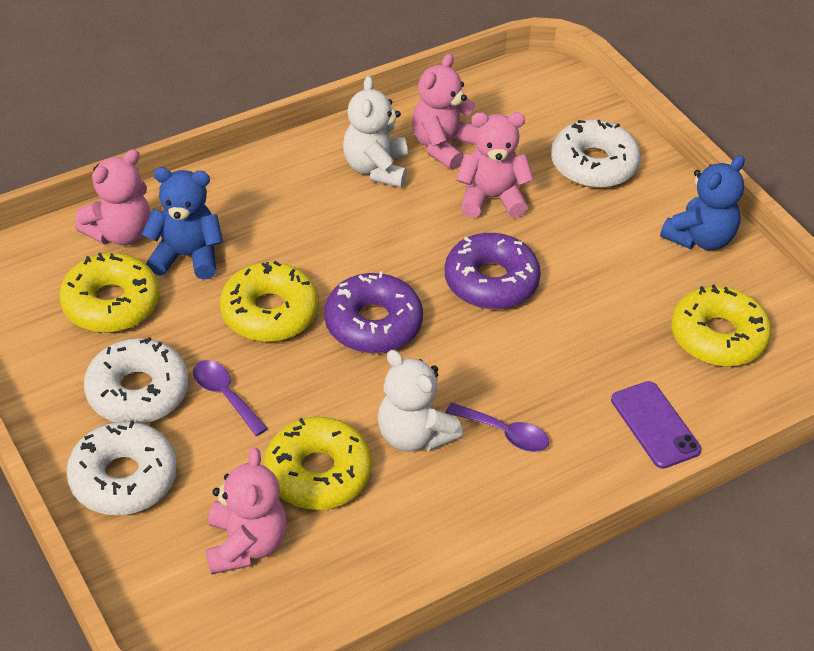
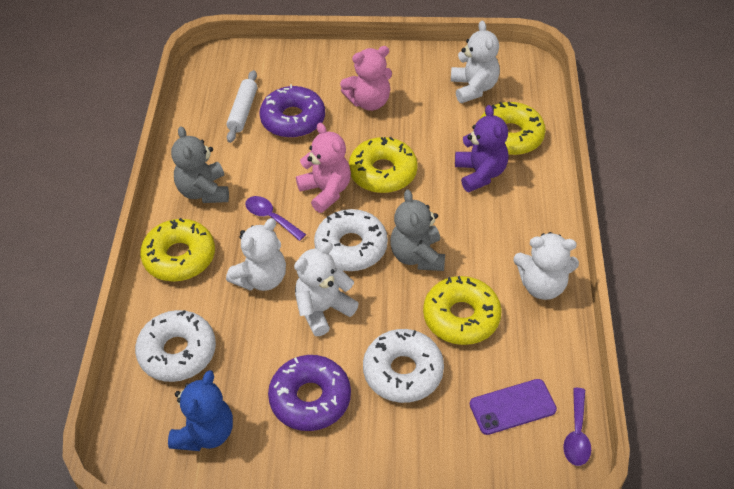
blue teddy bear: 2 -> 1
grey teddy bear: 0 -> 2
pink teddy bear: 4 -> 2
purple teddy bear: 0 -> 1
white rolling pin: 0 -> 1
white teddy bear: 2 -> 4

